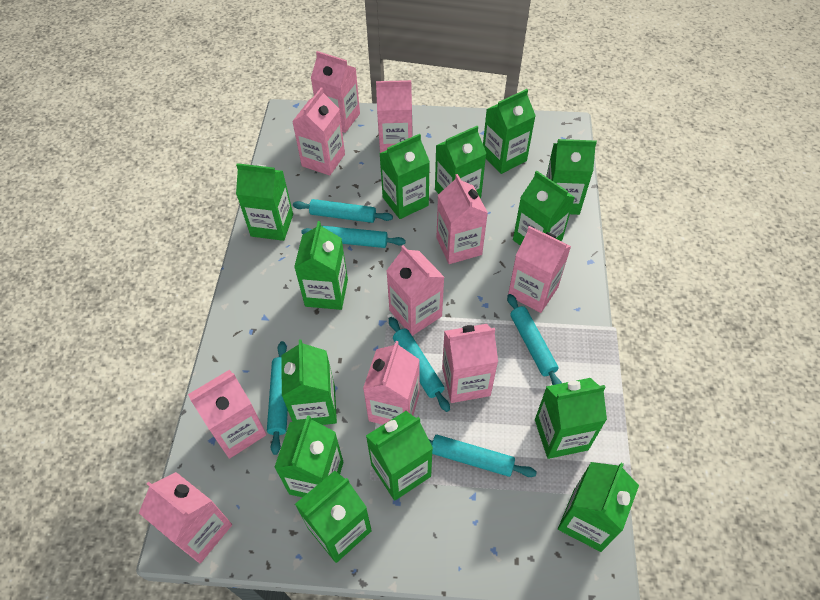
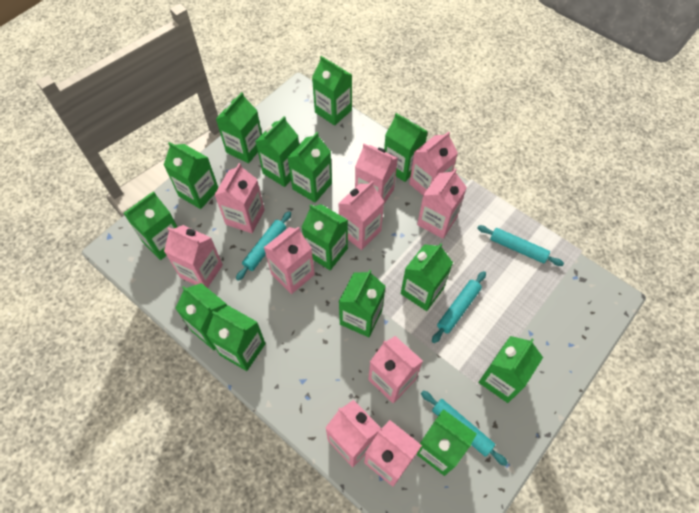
green carton: 13 -> 14
turquoise rolling pin: 6 -> 4

